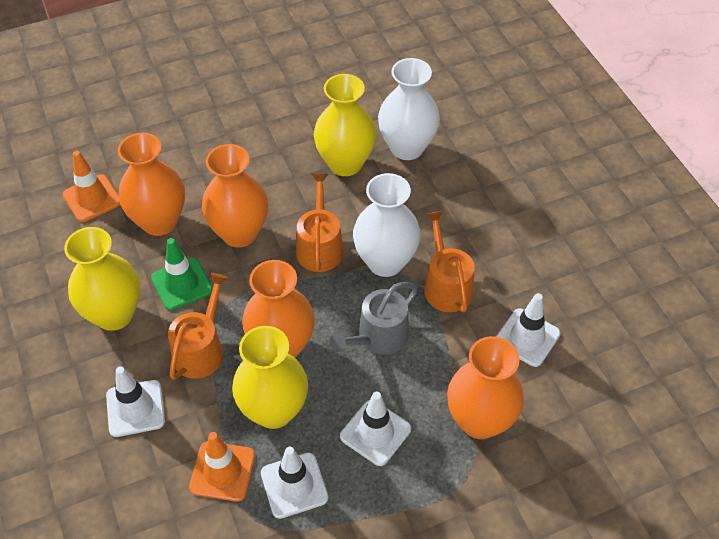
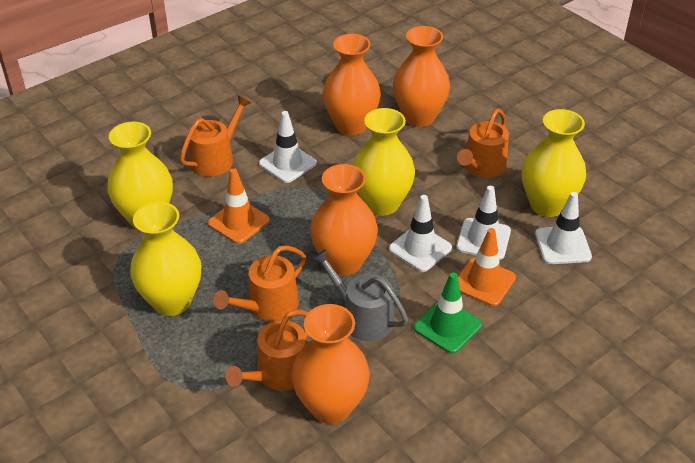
orange watering can: 3 -> 4
white vase: 2 -> 0
yellow vase: 3 -> 4

